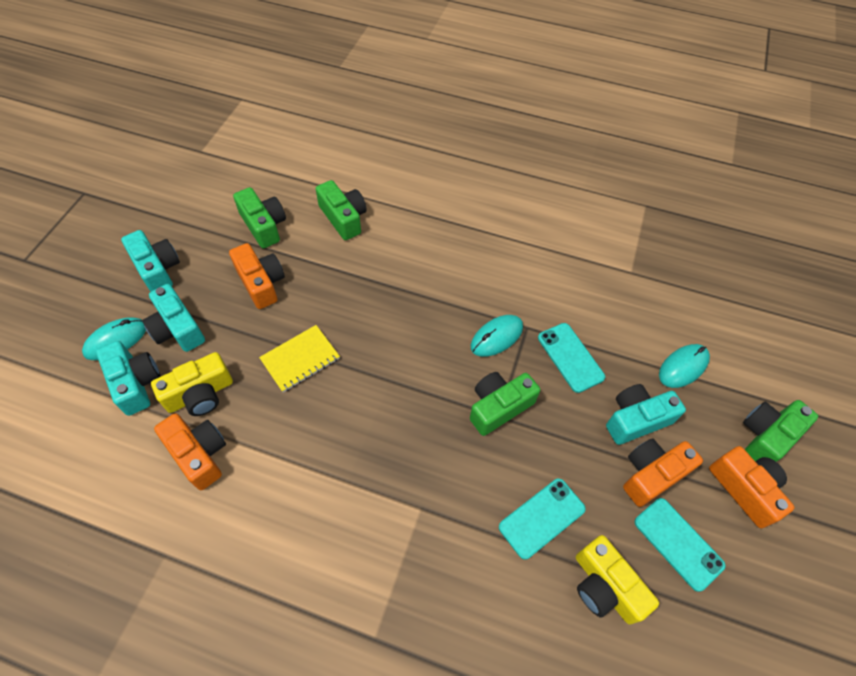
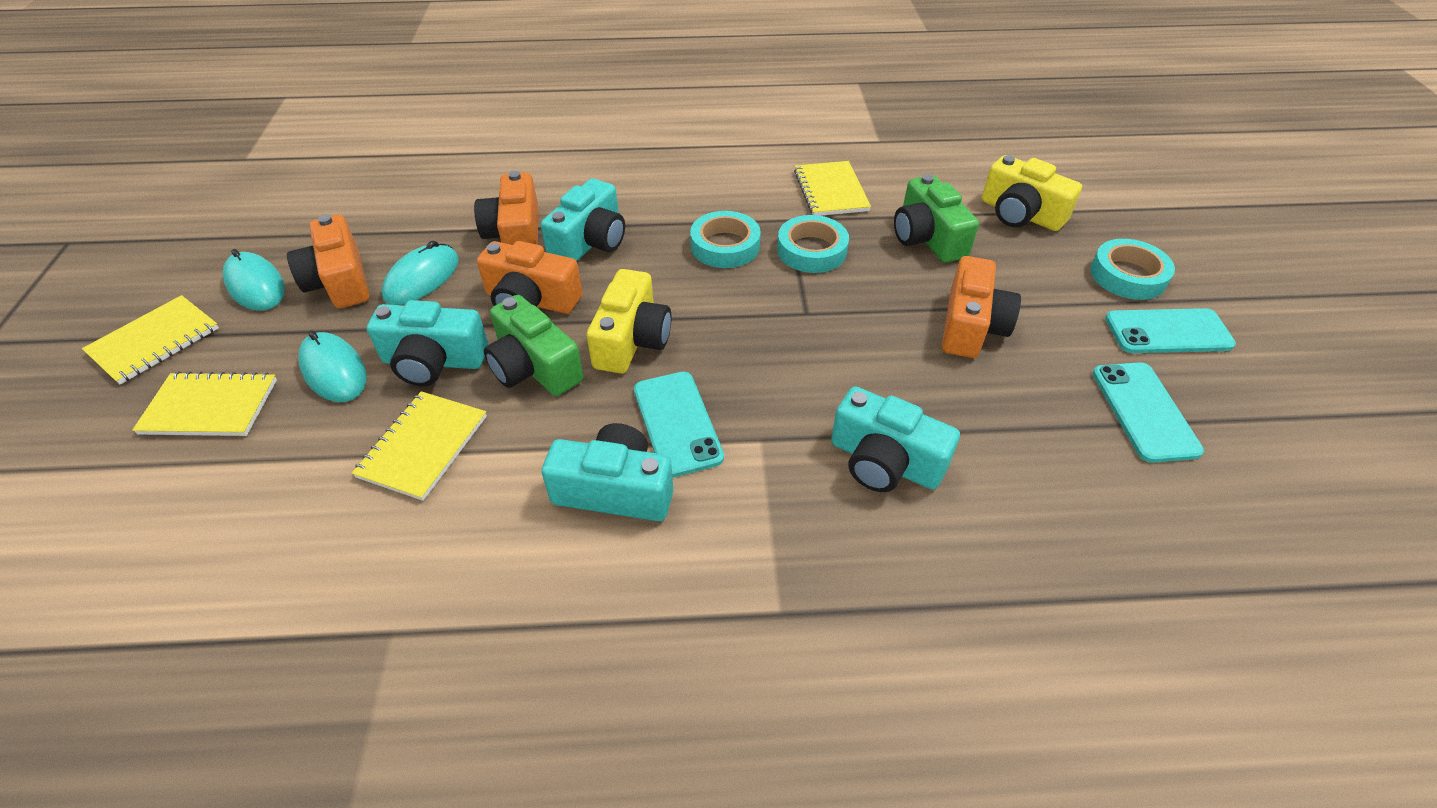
green camera: 4 -> 2
turquoise tape: 0 -> 3
yellow notebook: 1 -> 4

